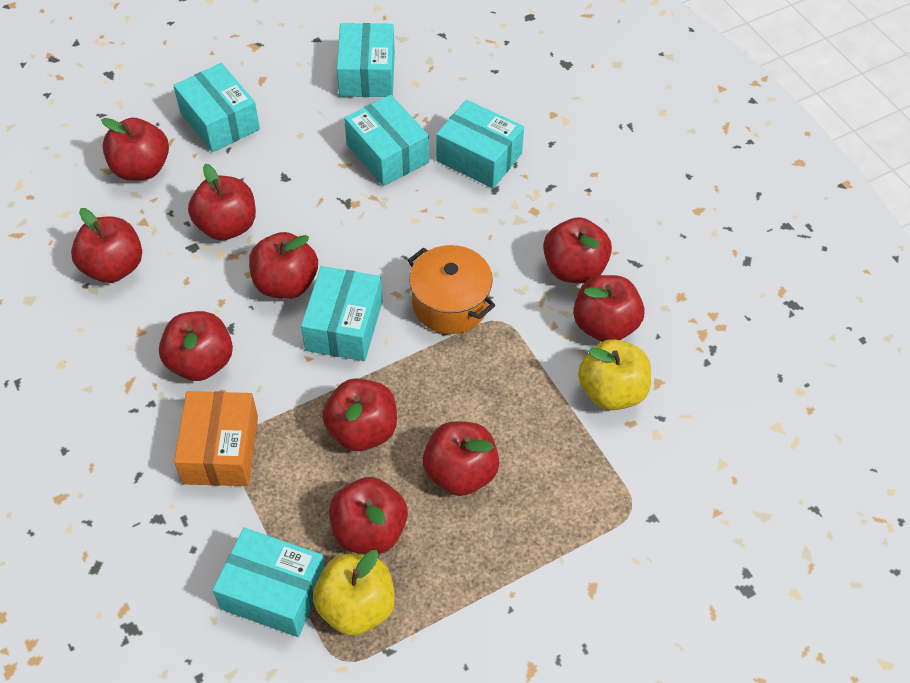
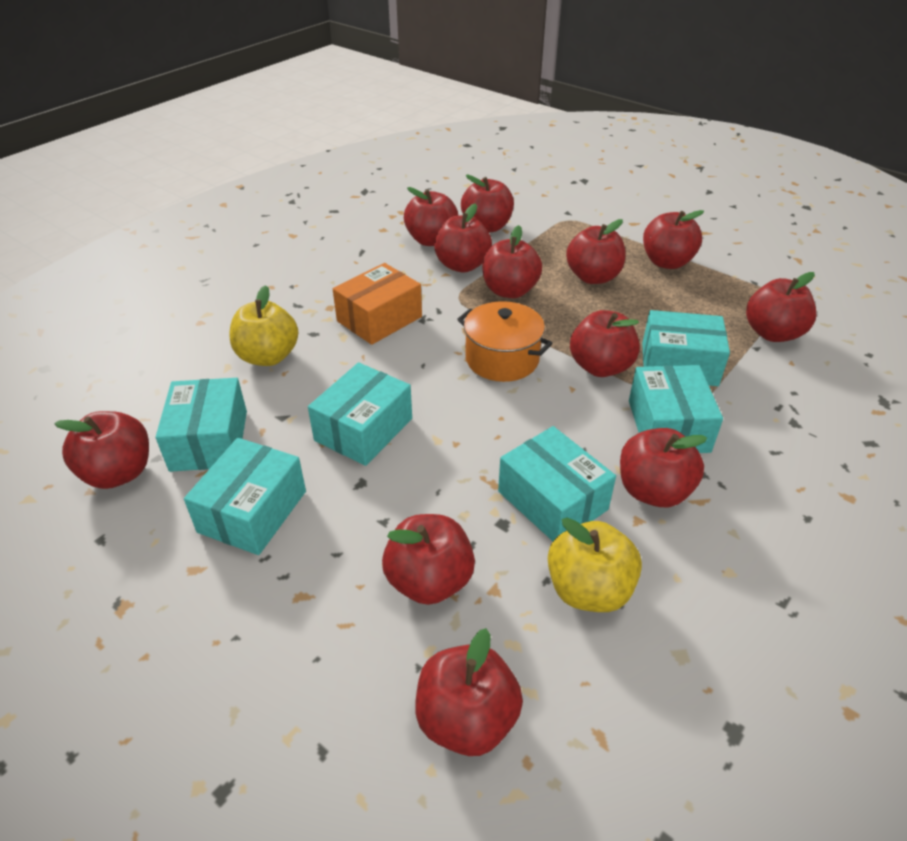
red apple: 10 -> 12

